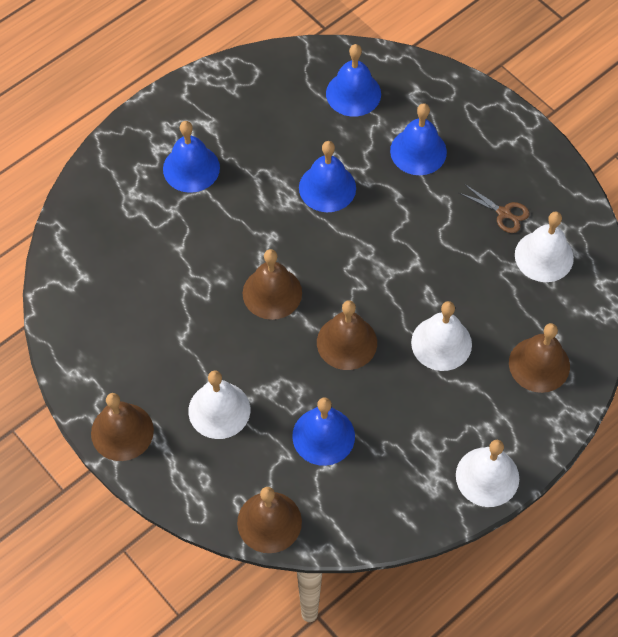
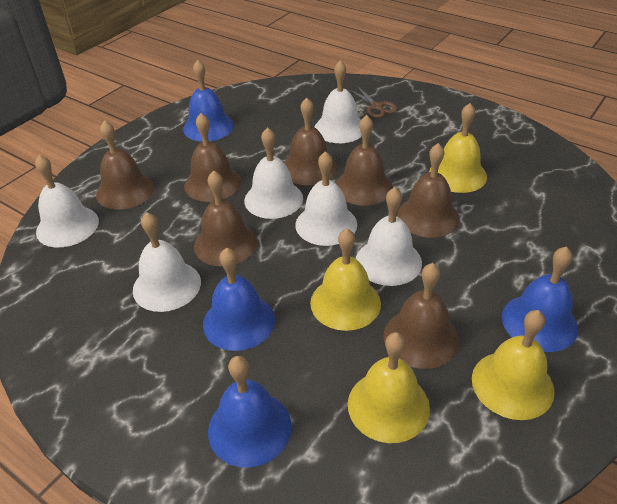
blue bell: 5 -> 4
brown bell: 5 -> 7
white bell: 4 -> 6
yellow bell: 0 -> 4

